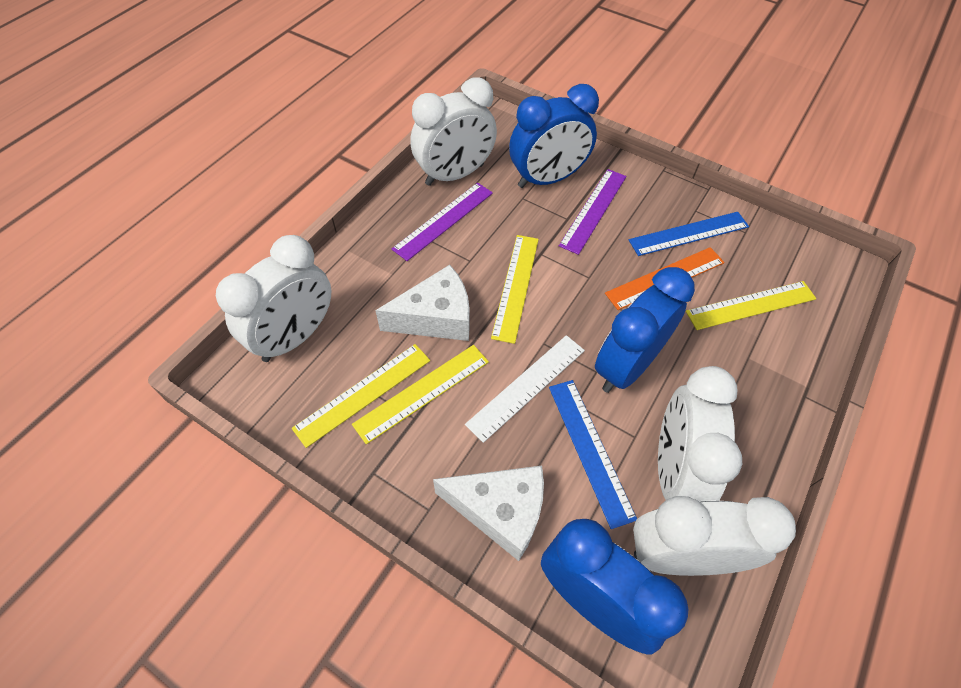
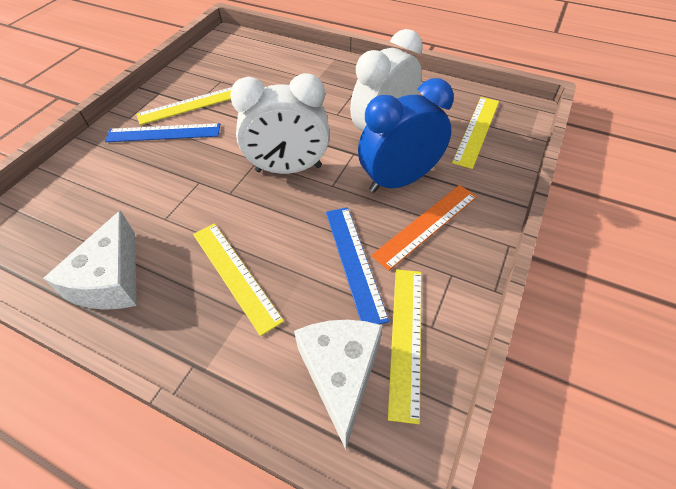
blue clock: 3 -> 1
purple ruler: 2 -> 0
white clock: 4 -> 2
white ruler: 1 -> 0

